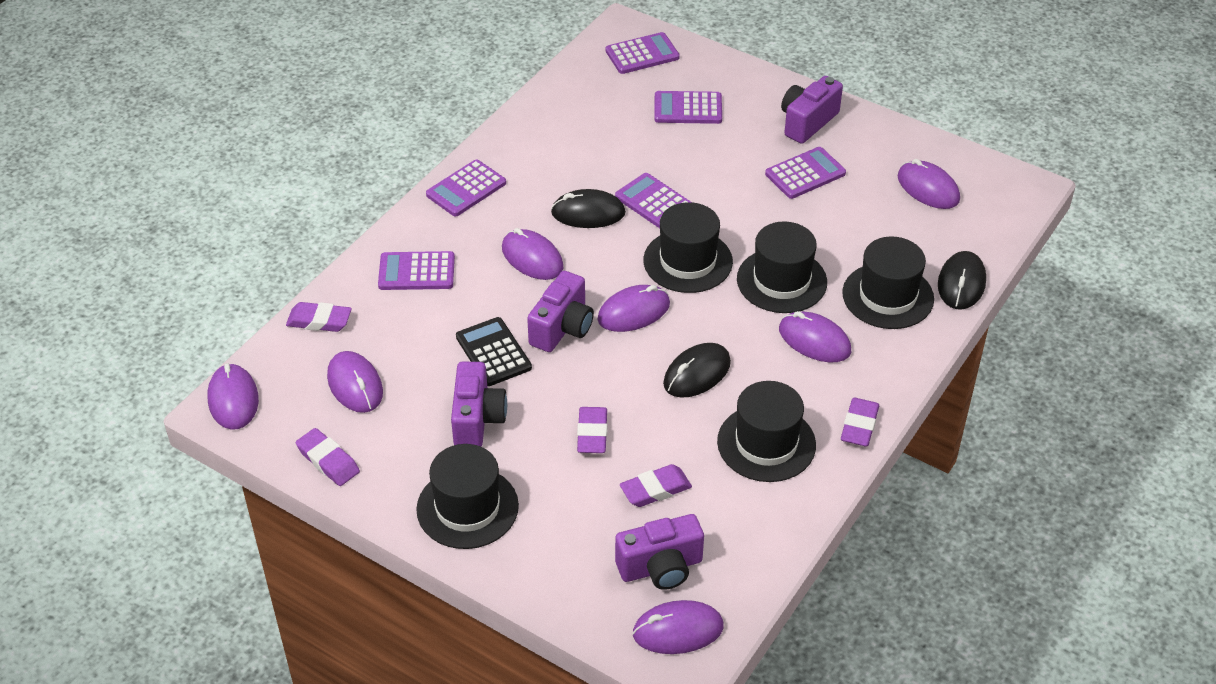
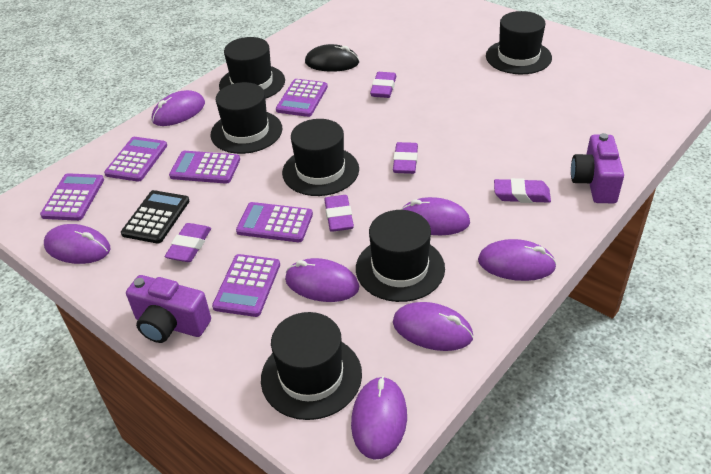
black hat: 5 -> 6
black mouse: 3 -> 1
purple camera: 4 -> 2

